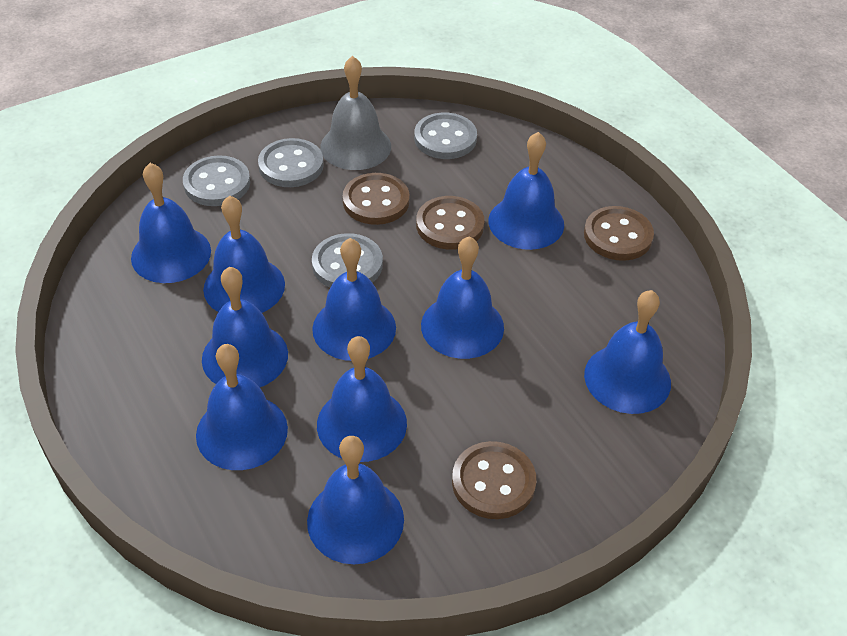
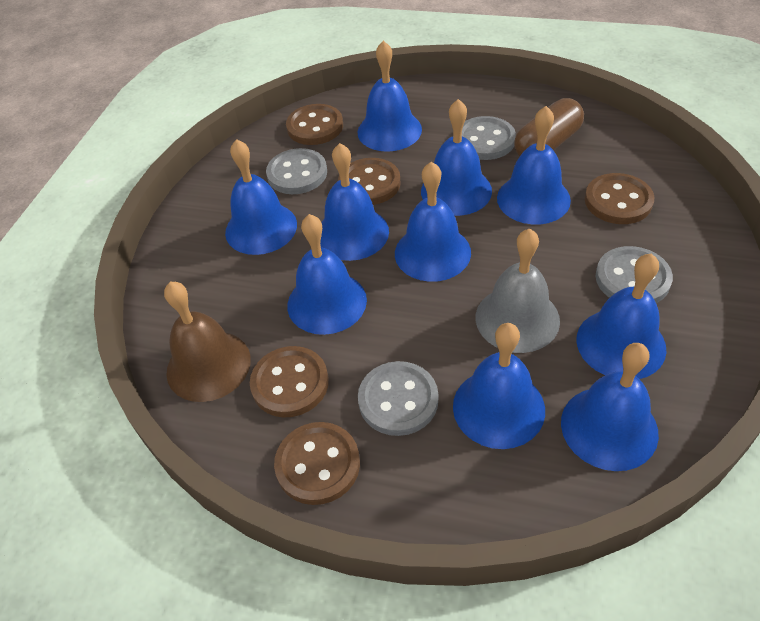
brown bell: 0 -> 1
brown button: 4 -> 5
brown capsule: 0 -> 1

